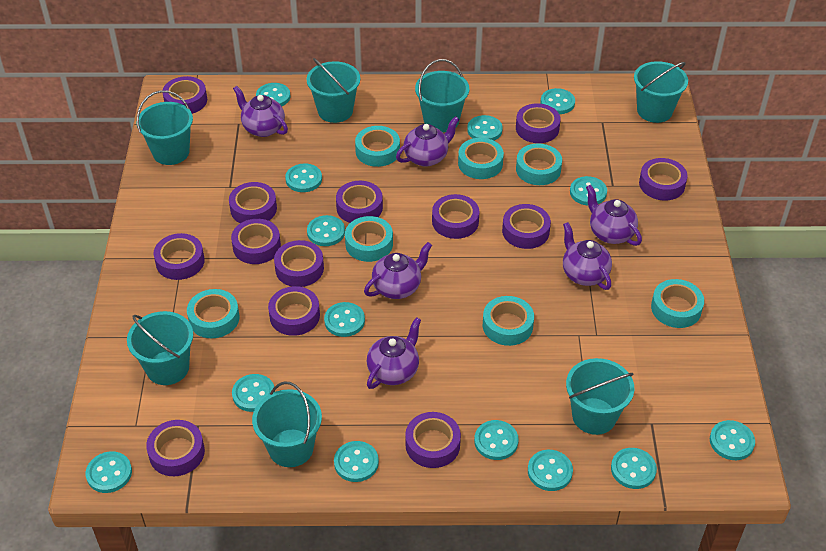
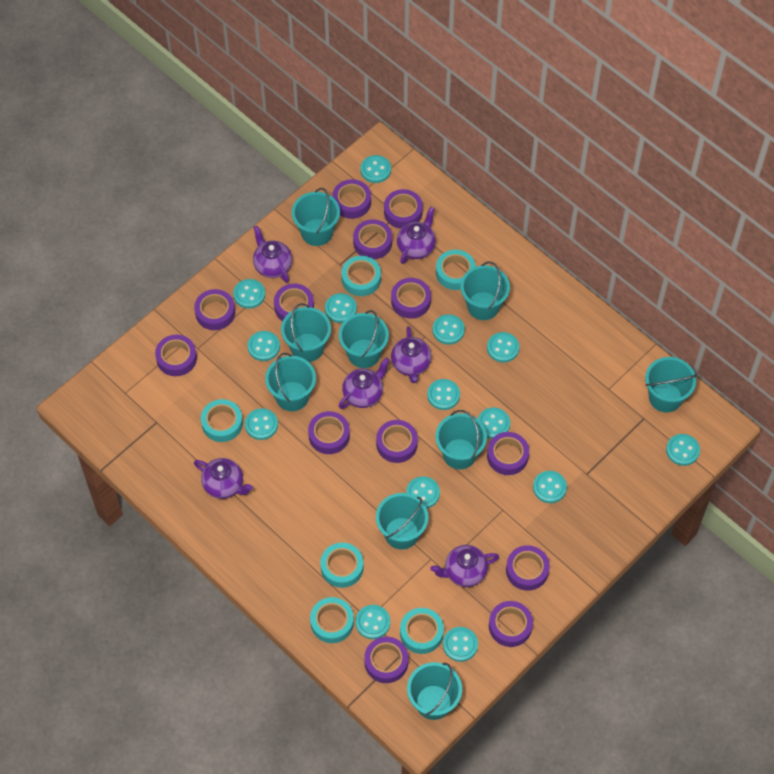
turquoise bucket: 7 -> 9
turquoise tape: 7 -> 6

